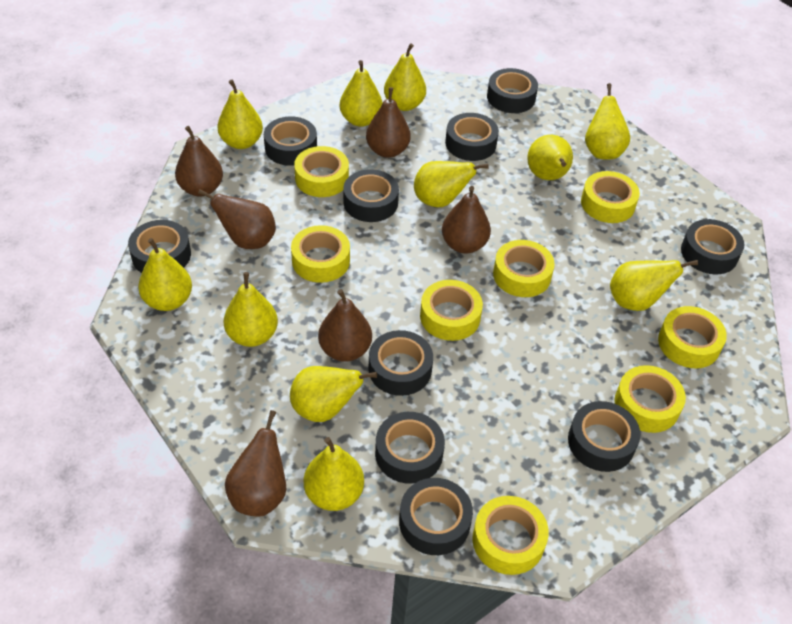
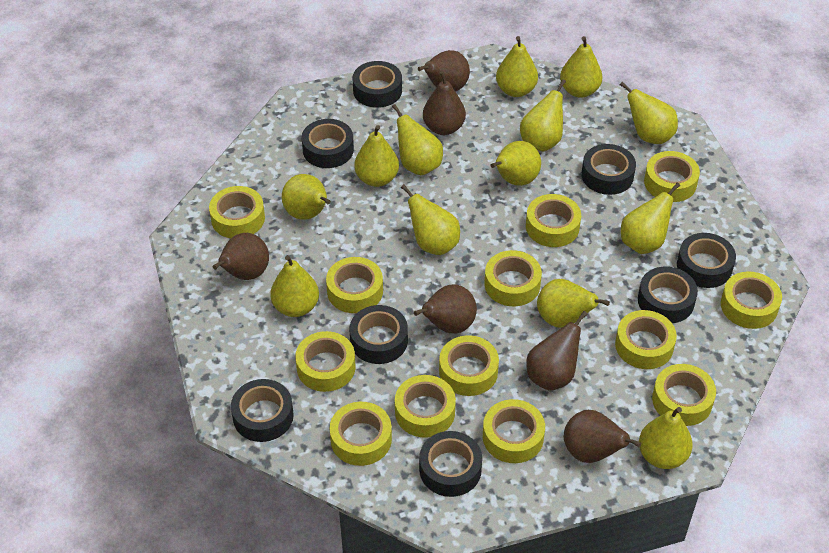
black tape: 10 -> 8
yellow pear: 11 -> 13
yellow tape: 8 -> 13

